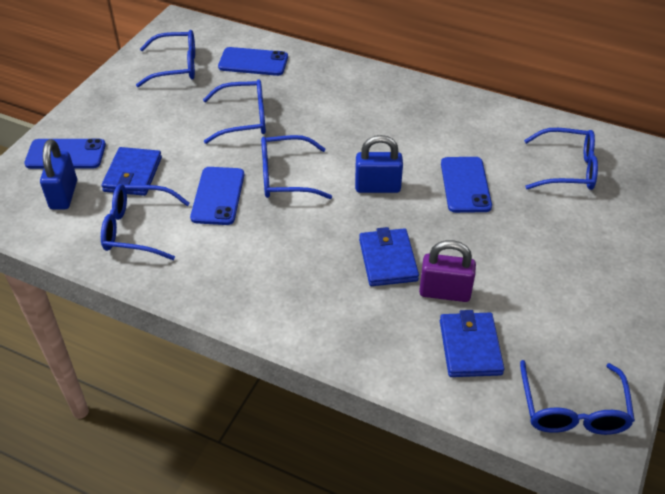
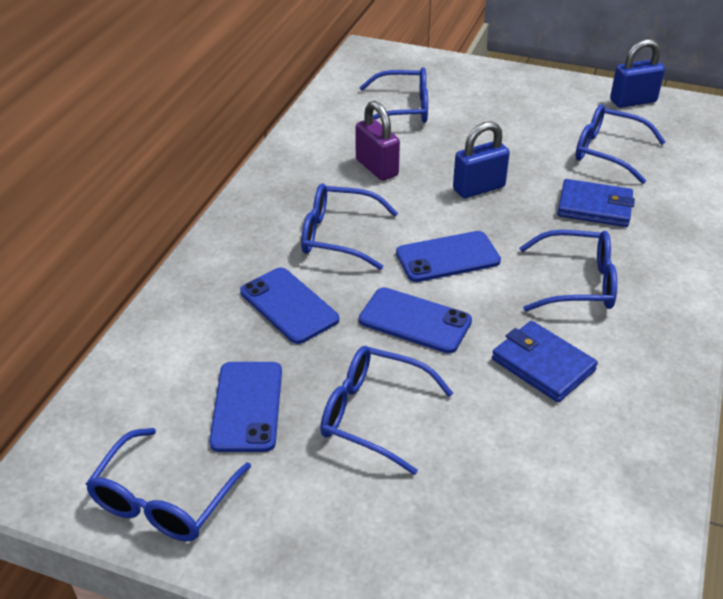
blue wallet: 3 -> 2

